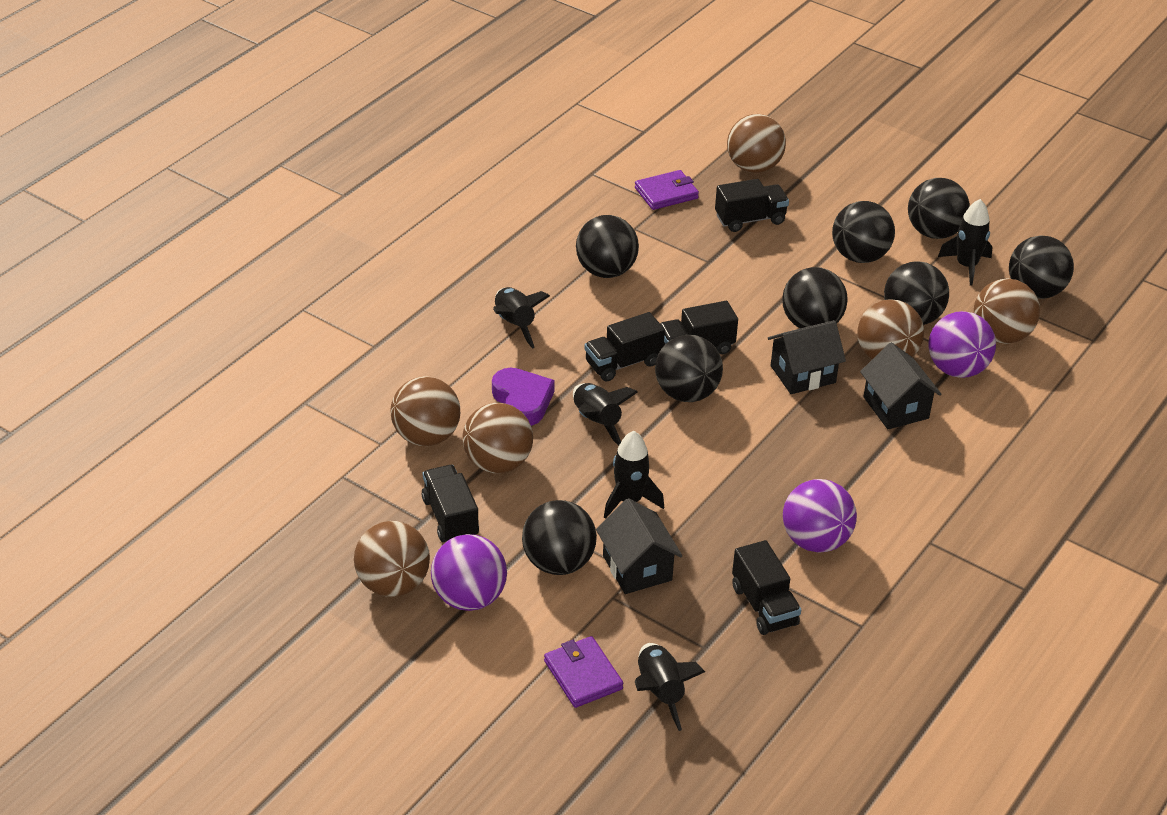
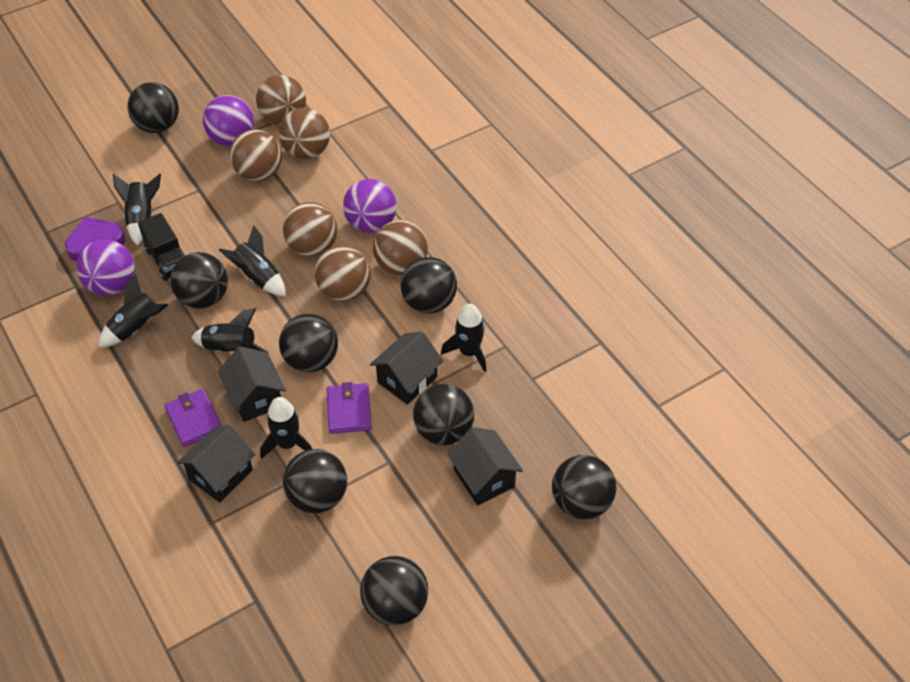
black house: 3 -> 4
black rocket: 5 -> 6
black truck: 5 -> 1

